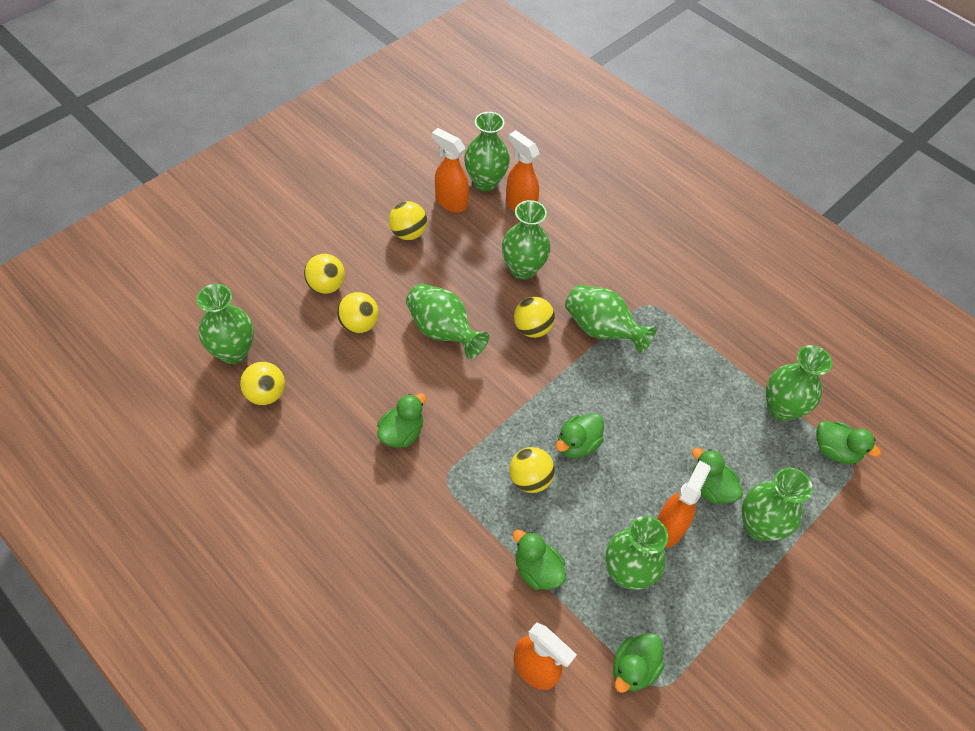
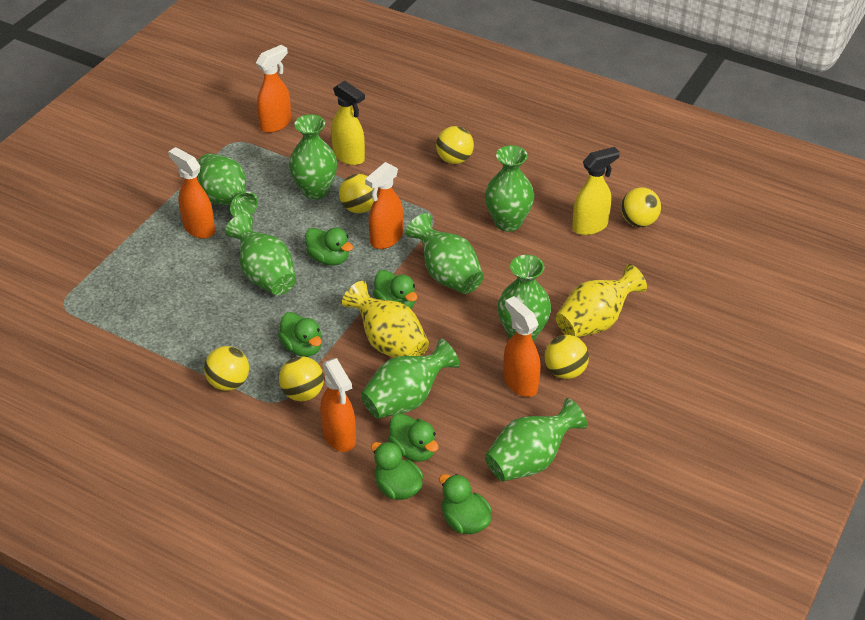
orange spray bottle: 4 -> 5
yellow spray bottle: 0 -> 2
yellow vase: 0 -> 2

